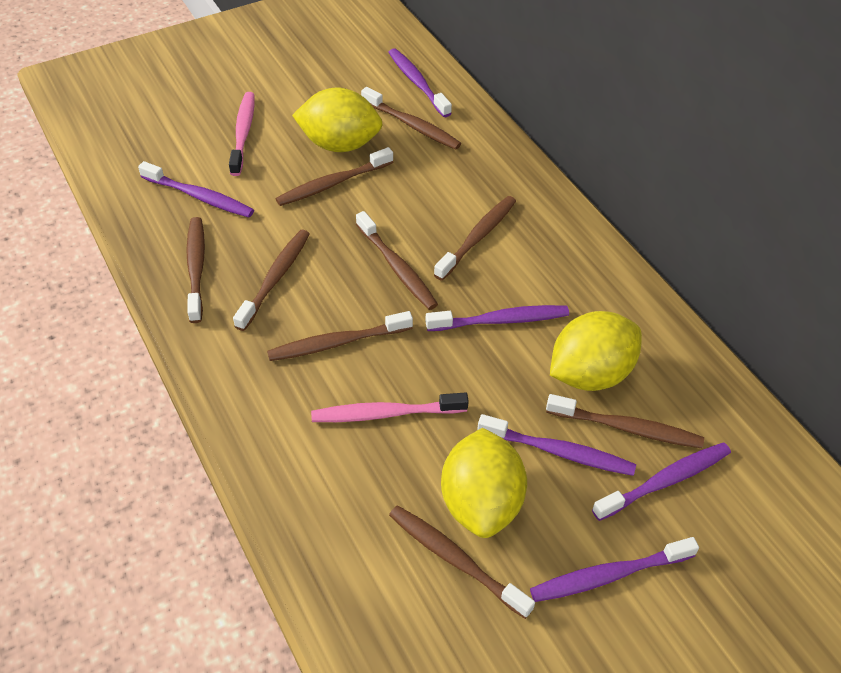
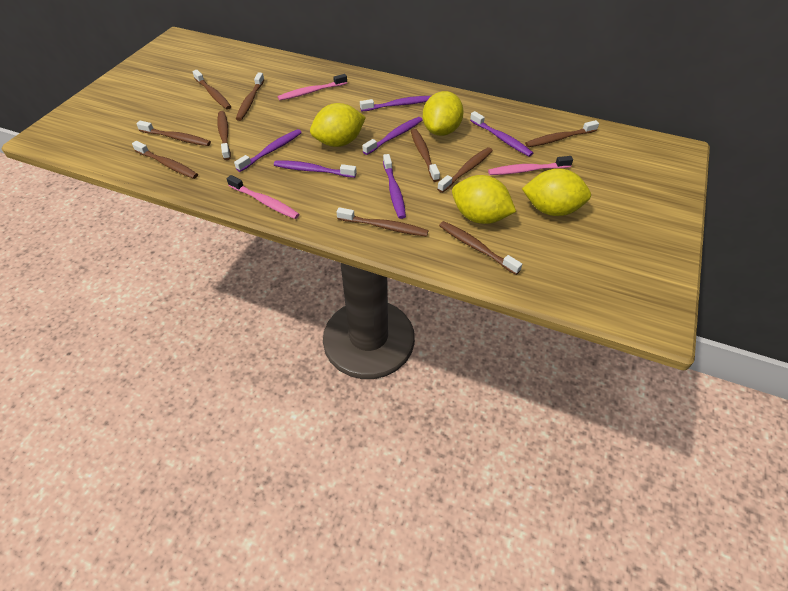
brown toothbrush: 9 -> 10
pink toothbrush: 2 -> 3
yellow lemon: 3 -> 4

